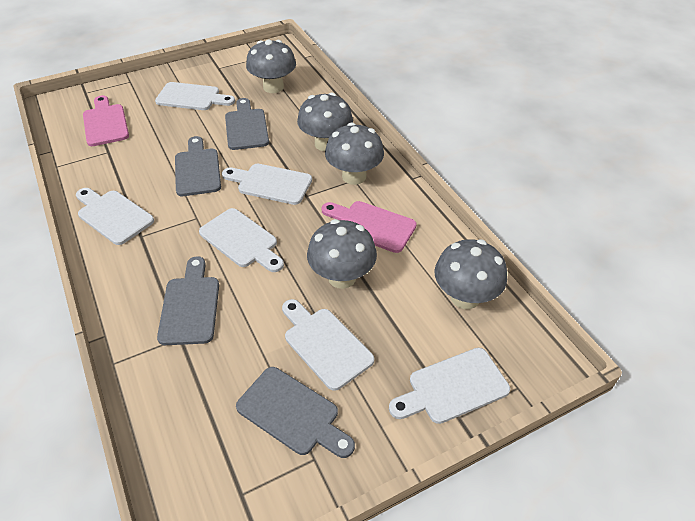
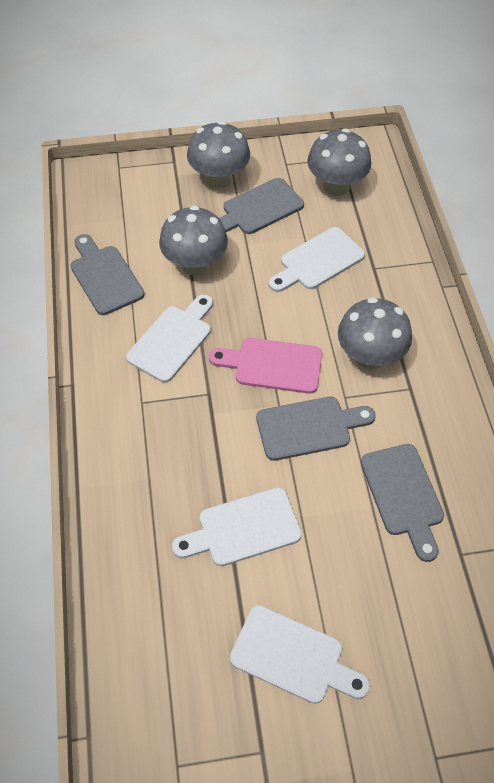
grey mushroom: 5 -> 4
pink cutting board: 2 -> 1
white cutting board: 6 -> 4

